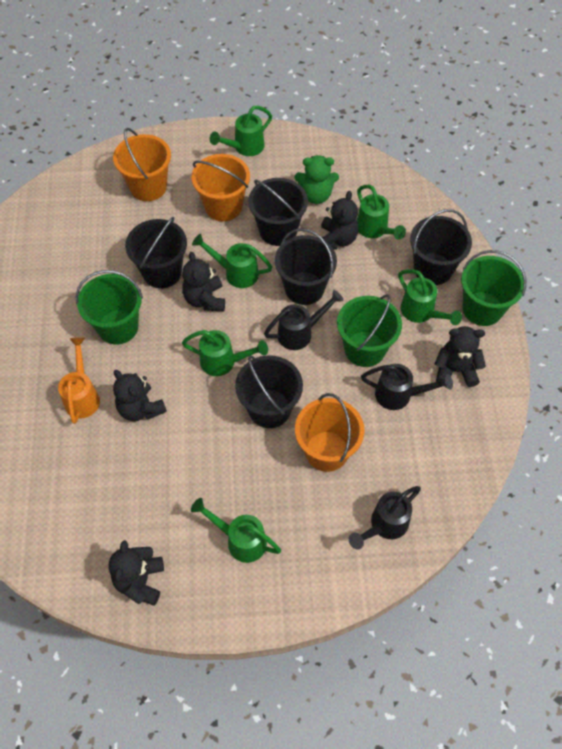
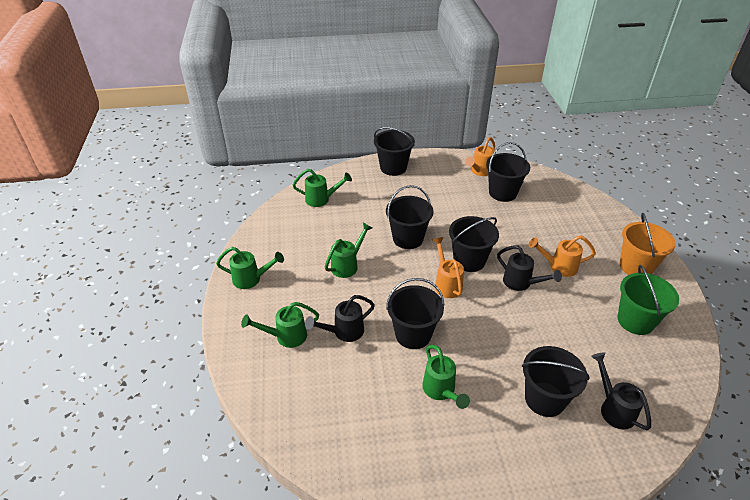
black bucket: 5 -> 6
black teddy bear: 5 -> 0
green bucket: 3 -> 1
green teddy bear: 1 -> 0
green watering can: 6 -> 5
orange bucket: 3 -> 1
orange watering can: 1 -> 3

